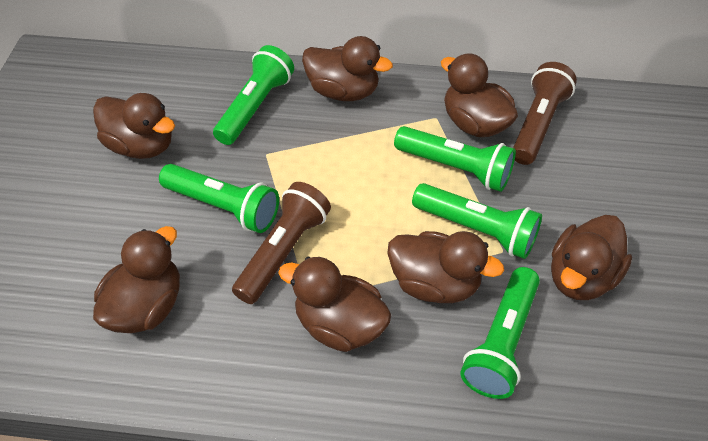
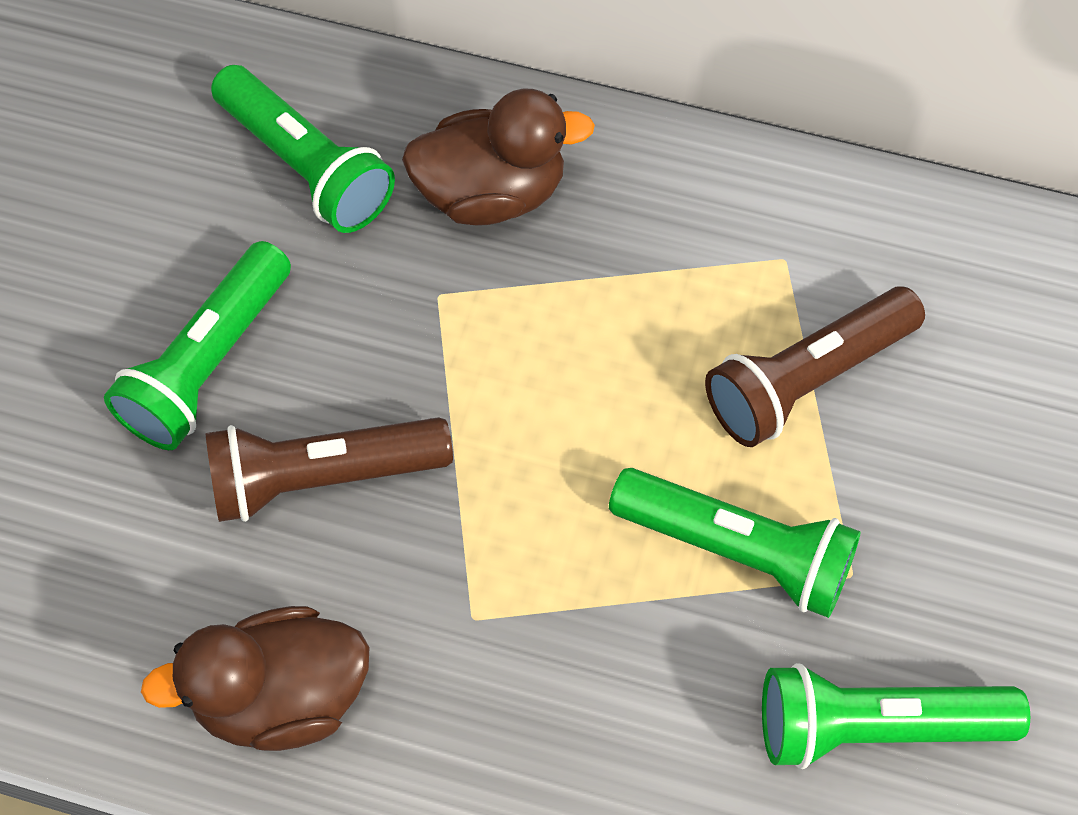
brown duck: 7 -> 2
green flashlight: 5 -> 4

